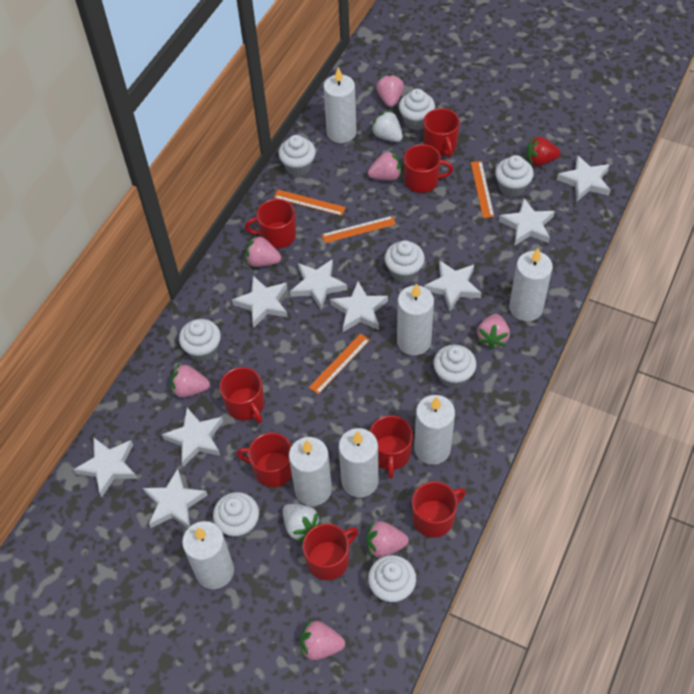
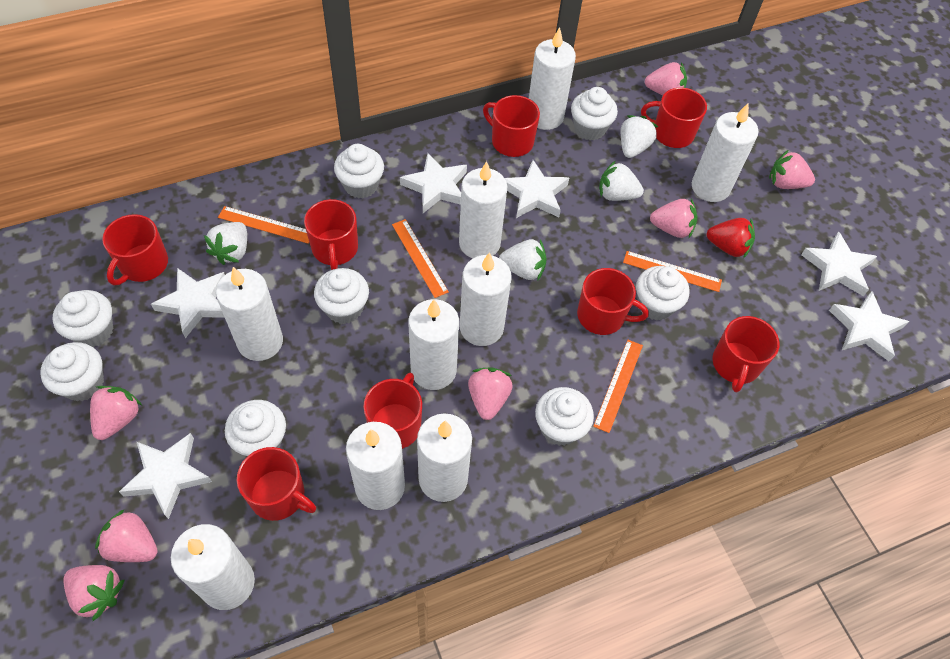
white candle: 7 -> 9
white star: 9 -> 6
white strawberry: 2 -> 4

